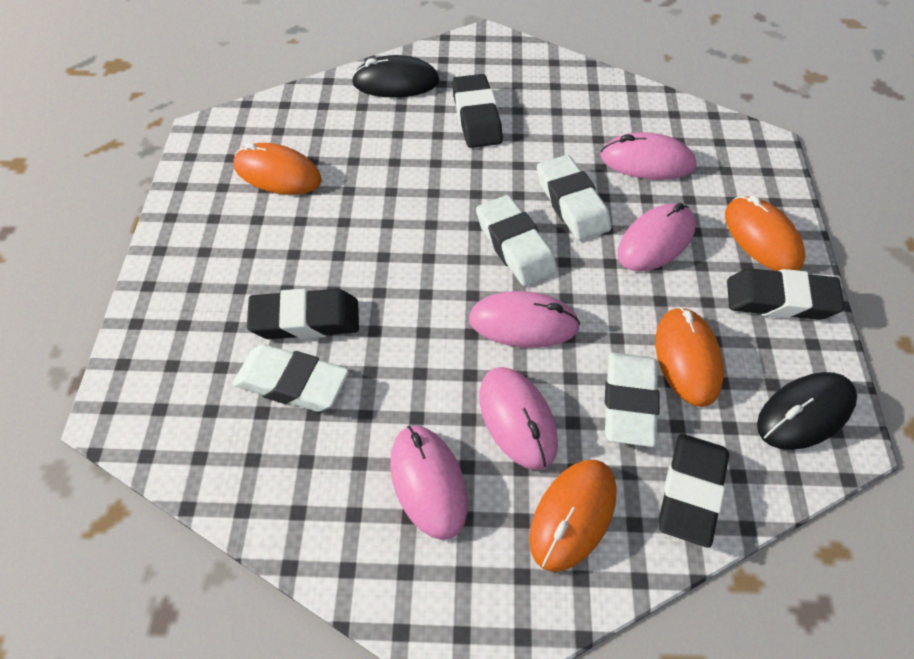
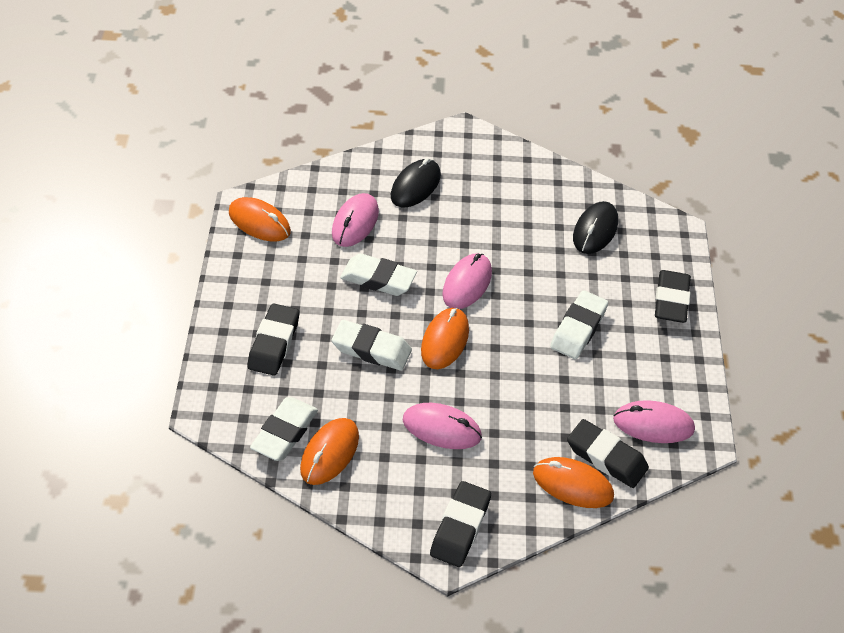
pink mouse: 5 -> 4

